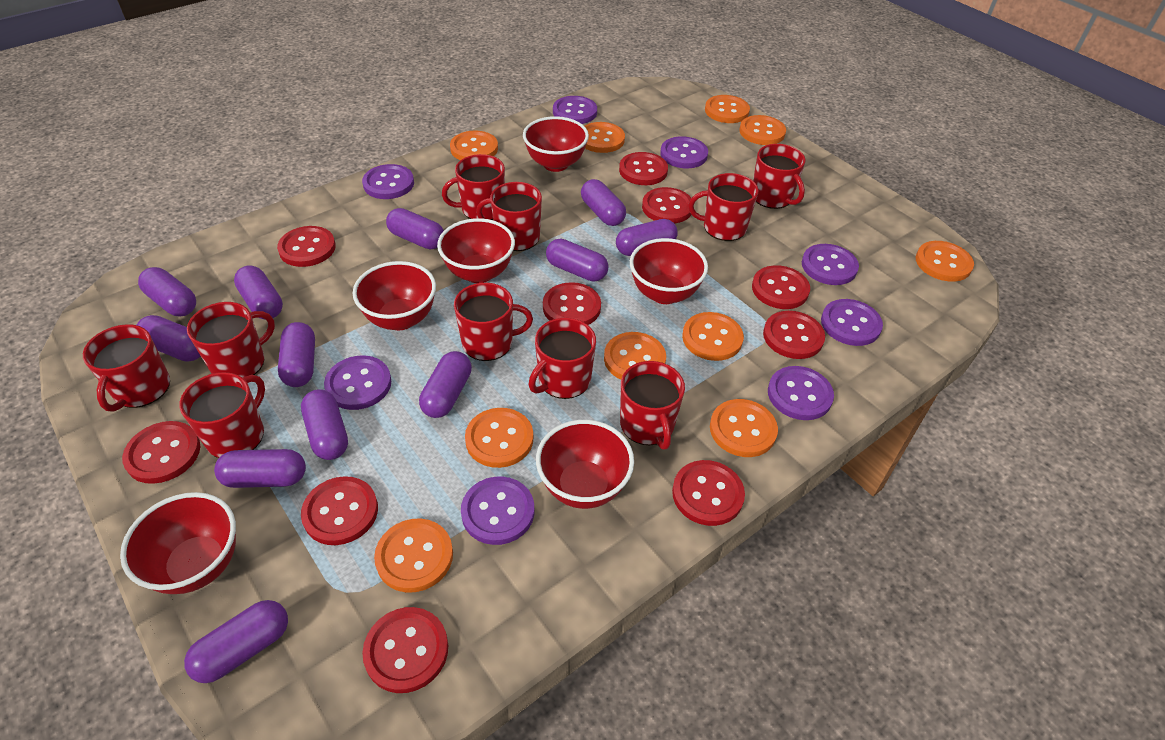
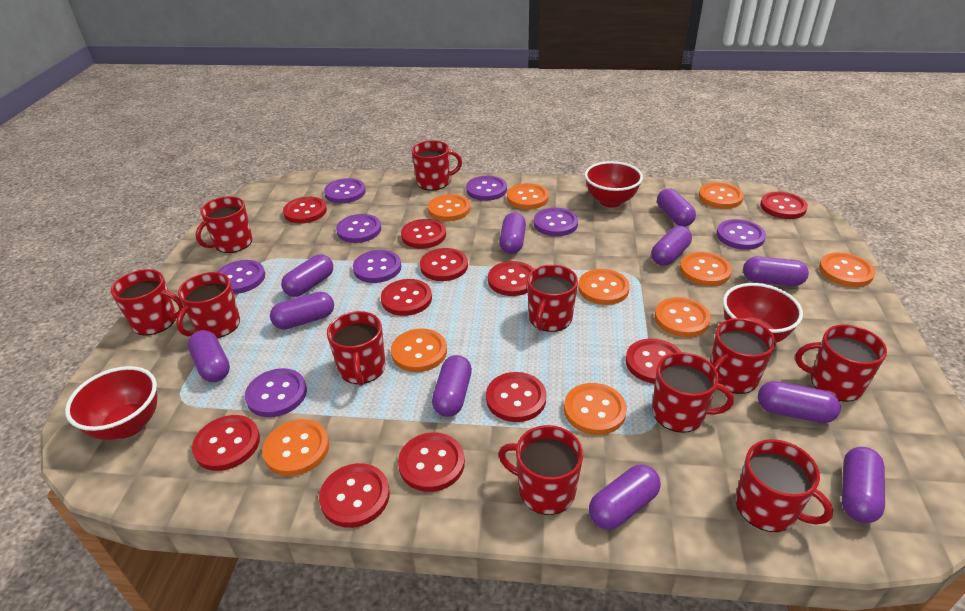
purple capsule: 12 -> 11
red bowl: 6 -> 3
red button: 10 -> 11
red mug: 10 -> 11

